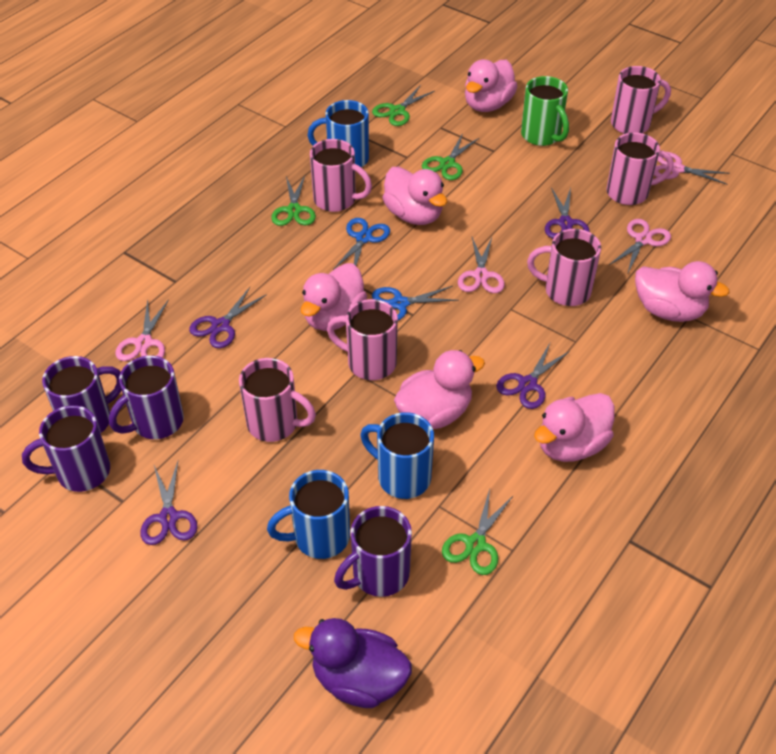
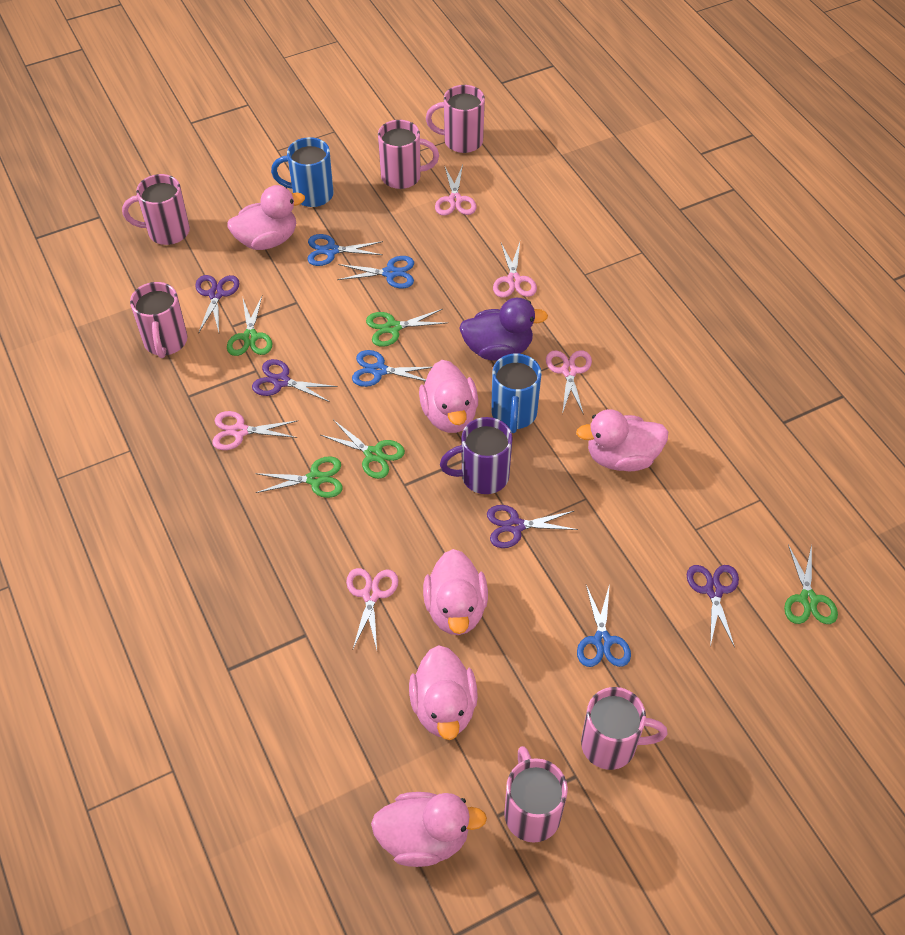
blue mug: 3 -> 2
blue scissors: 2 -> 4
green mug: 1 -> 0
green scissors: 4 -> 5
pink scissors: 4 -> 5
purple mug: 4 -> 1

